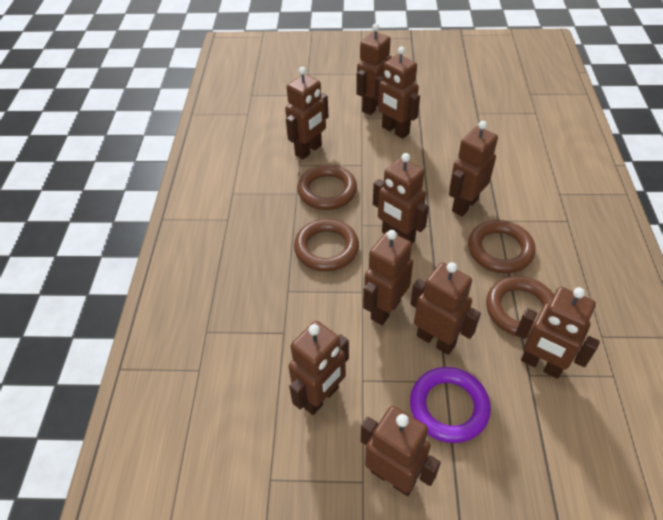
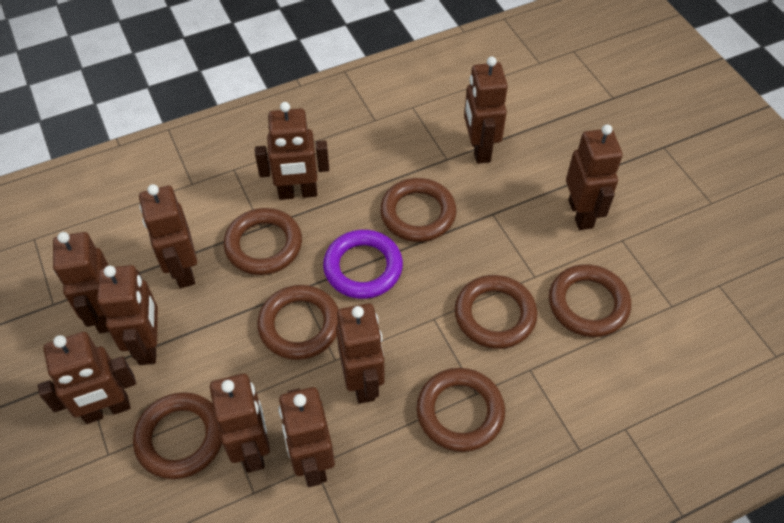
brown ring: 4 -> 7

